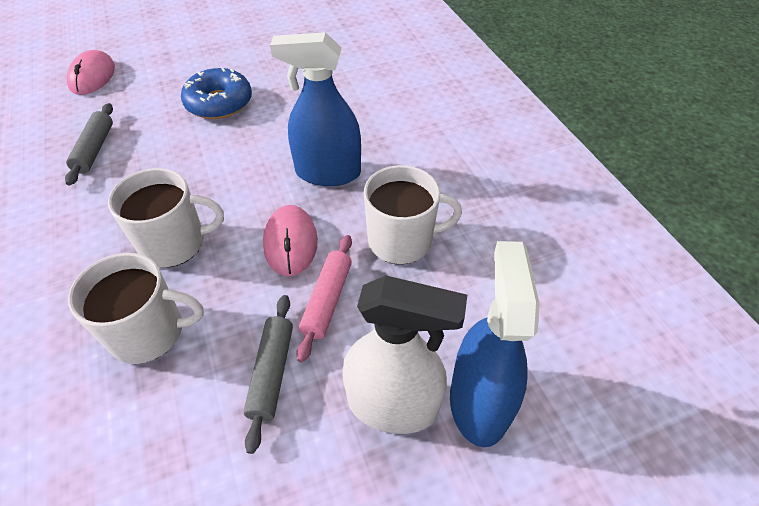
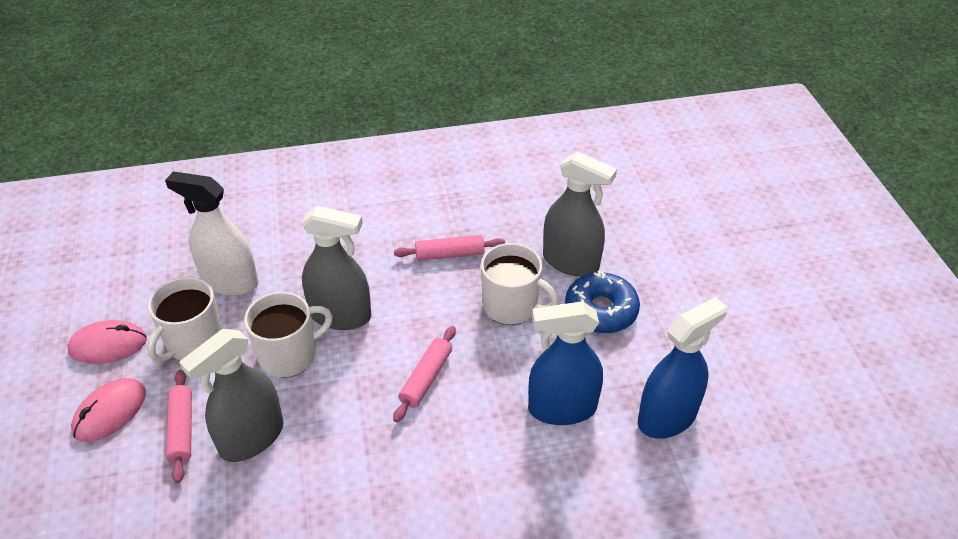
grey rolling pin: 2 -> 0
grey spray bottle: 0 -> 3
pink rolling pin: 1 -> 3

